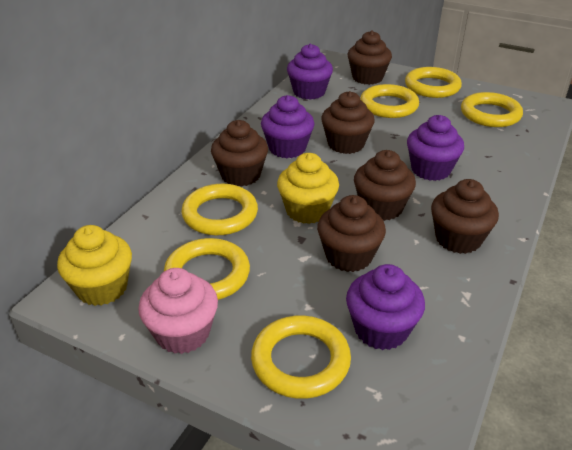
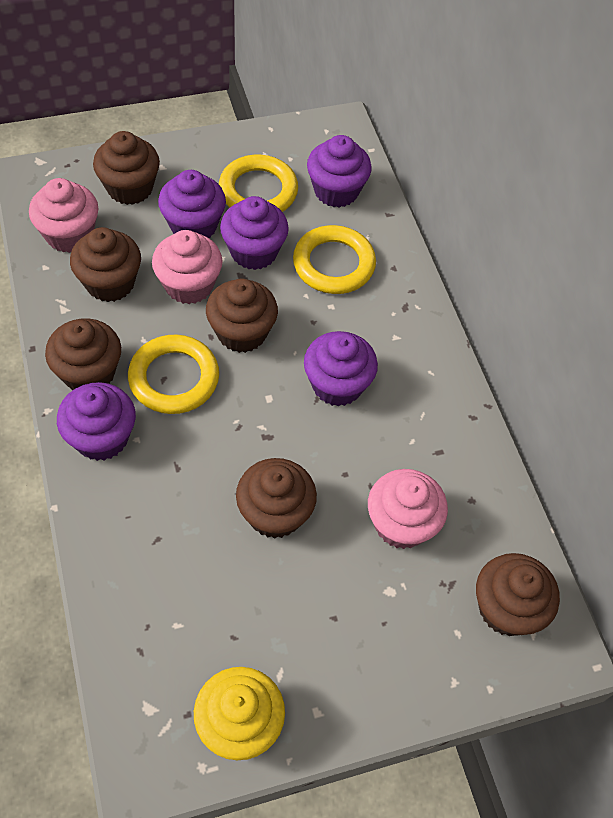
pink cupcake: 1 -> 3
purple cupcake: 4 -> 5
yellow cupcake: 2 -> 1
yellow ring: 6 -> 3

